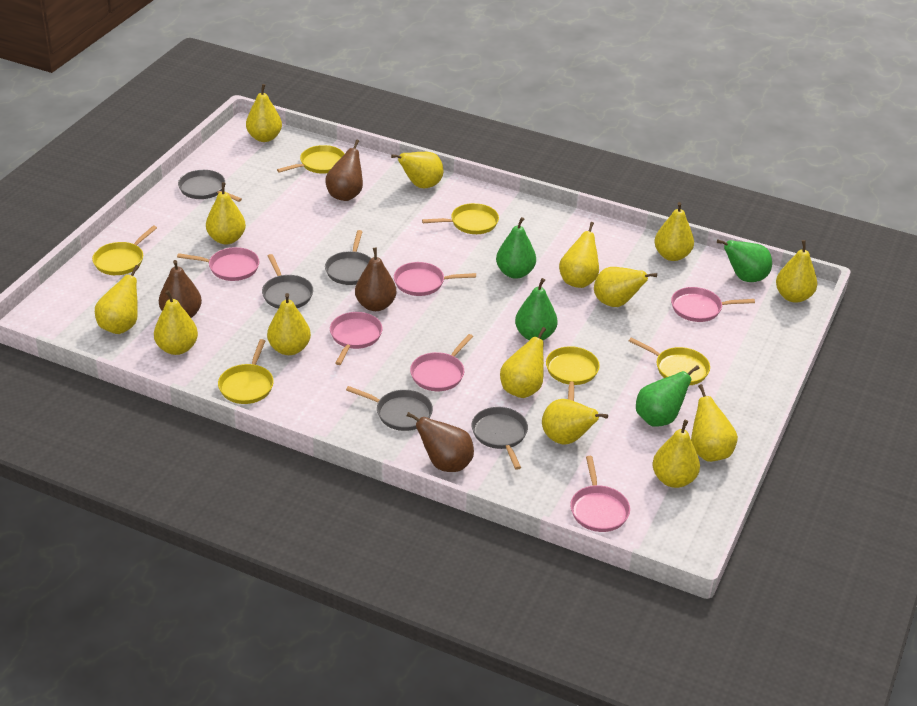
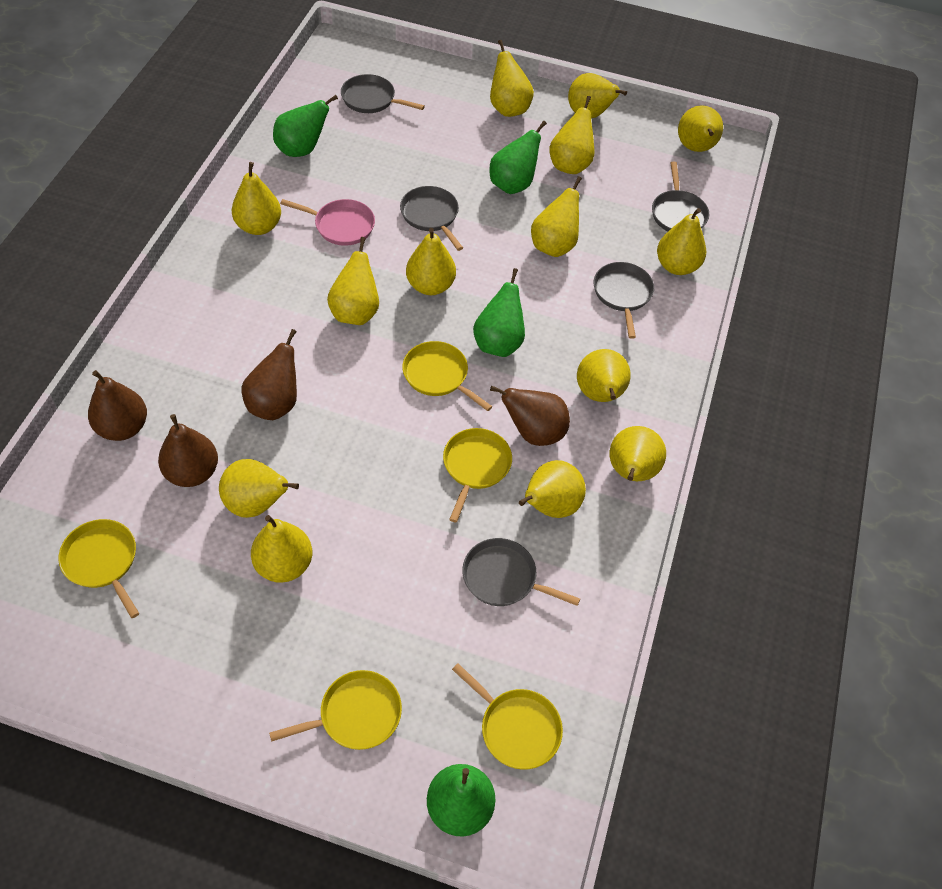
pink pan: 6 -> 1
yellow pan: 6 -> 5

